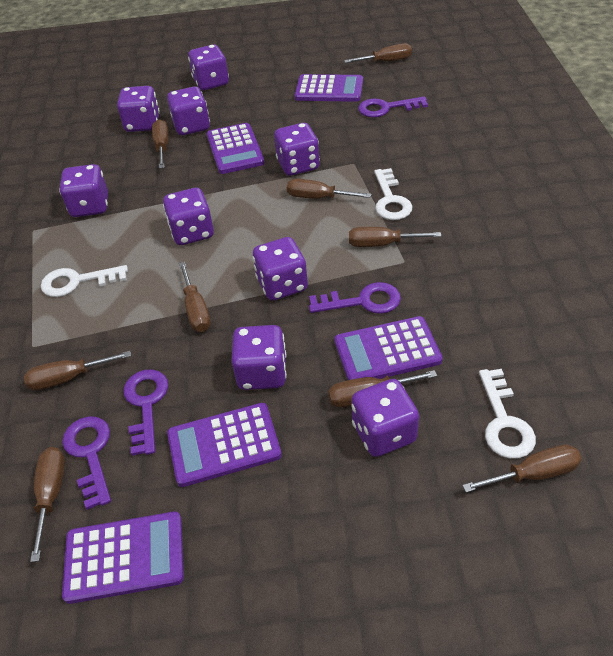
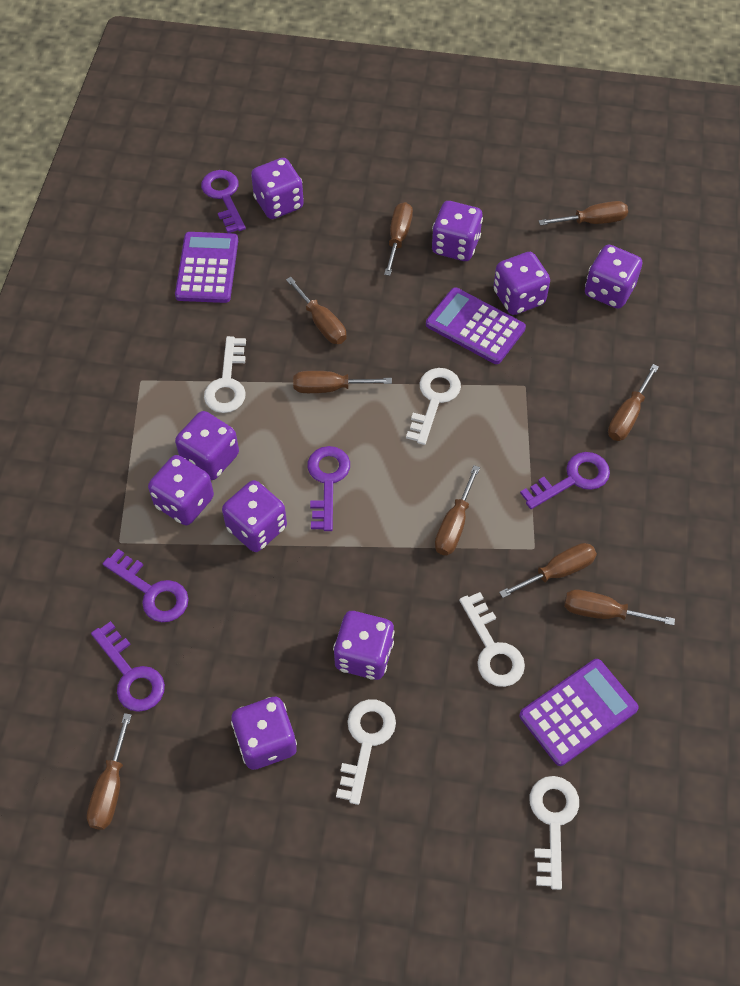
purple calculator: 5 -> 3
purple key: 4 -> 5
white key: 3 -> 5

